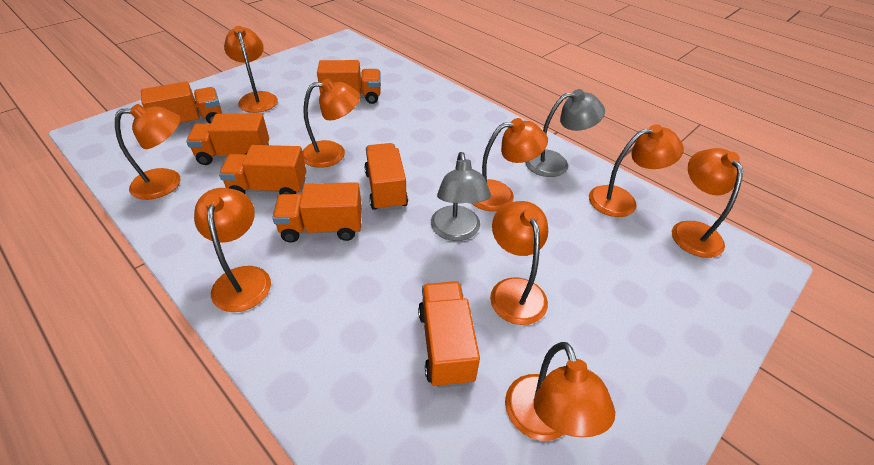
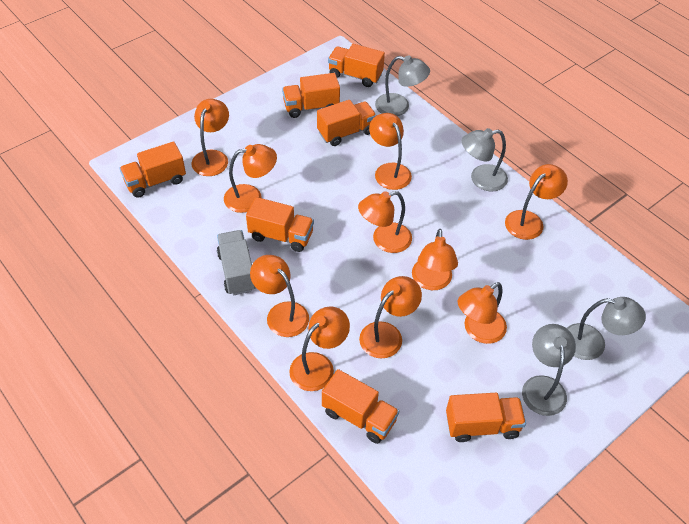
grey lamp: 2 -> 4
grey truck: 0 -> 1
orange lamp: 9 -> 10

